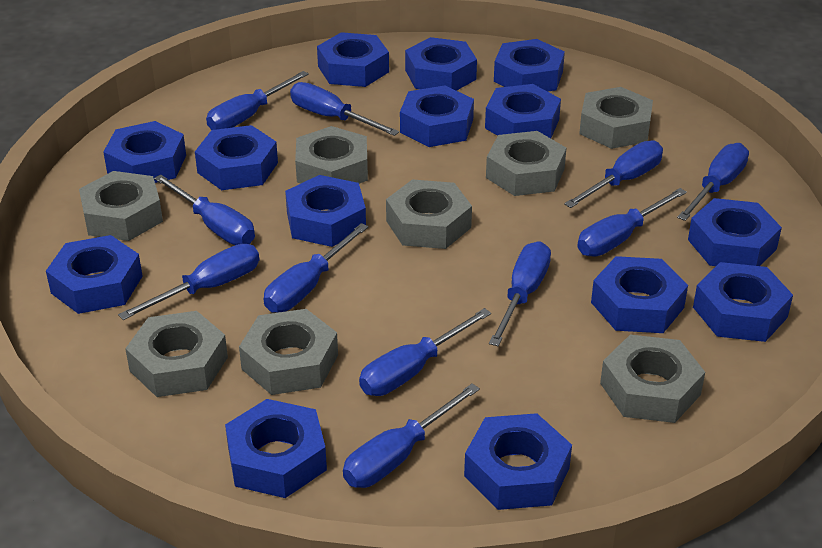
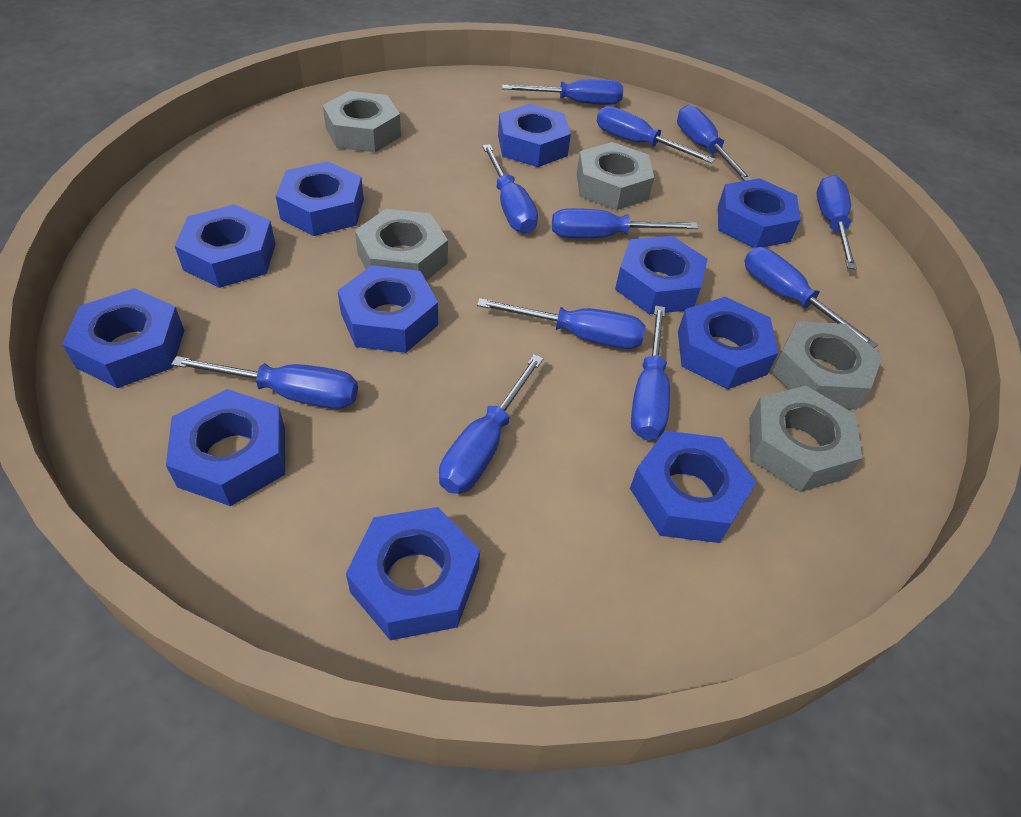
blue nut: 14 -> 11
grey nut: 8 -> 5

